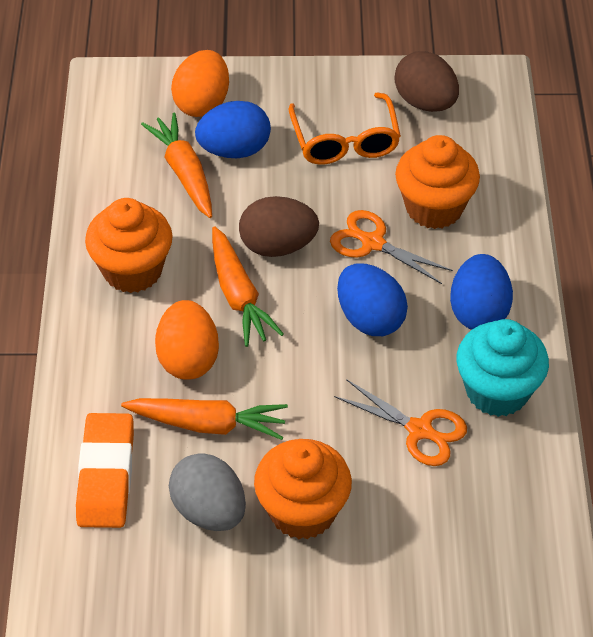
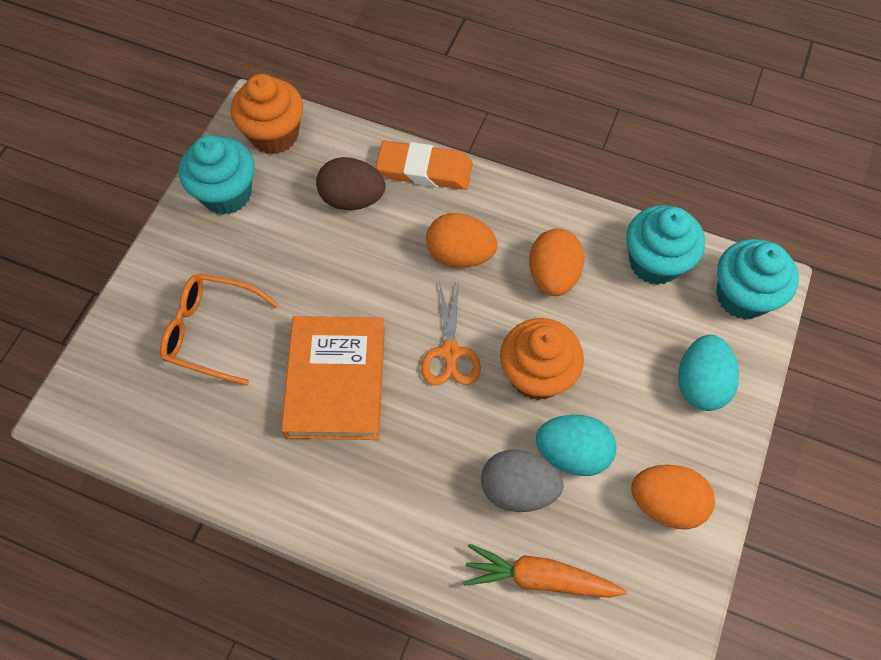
blue egg: 3 -> 0
brown egg: 2 -> 1
orange book: 0 -> 1
orange carrot: 3 -> 1
orange cupcake: 3 -> 2
orange egg: 2 -> 3
orange scissors: 2 -> 1
turquoise cupcake: 1 -> 3
turquoise egg: 0 -> 2

